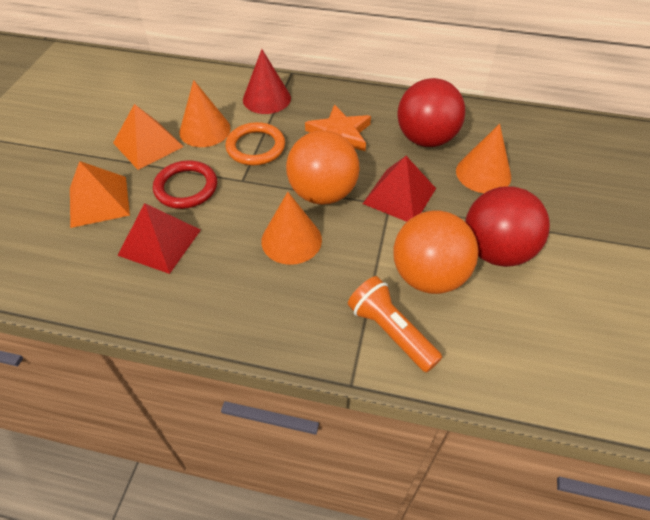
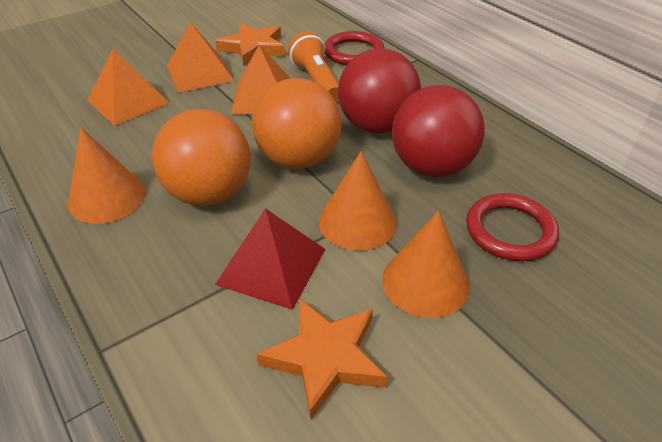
orange pyramid: 2 -> 3
orange ring: 1 -> 0
orange star: 1 -> 2
red cone: 1 -> 0
red pyramid: 2 -> 1
red ring: 1 -> 2

